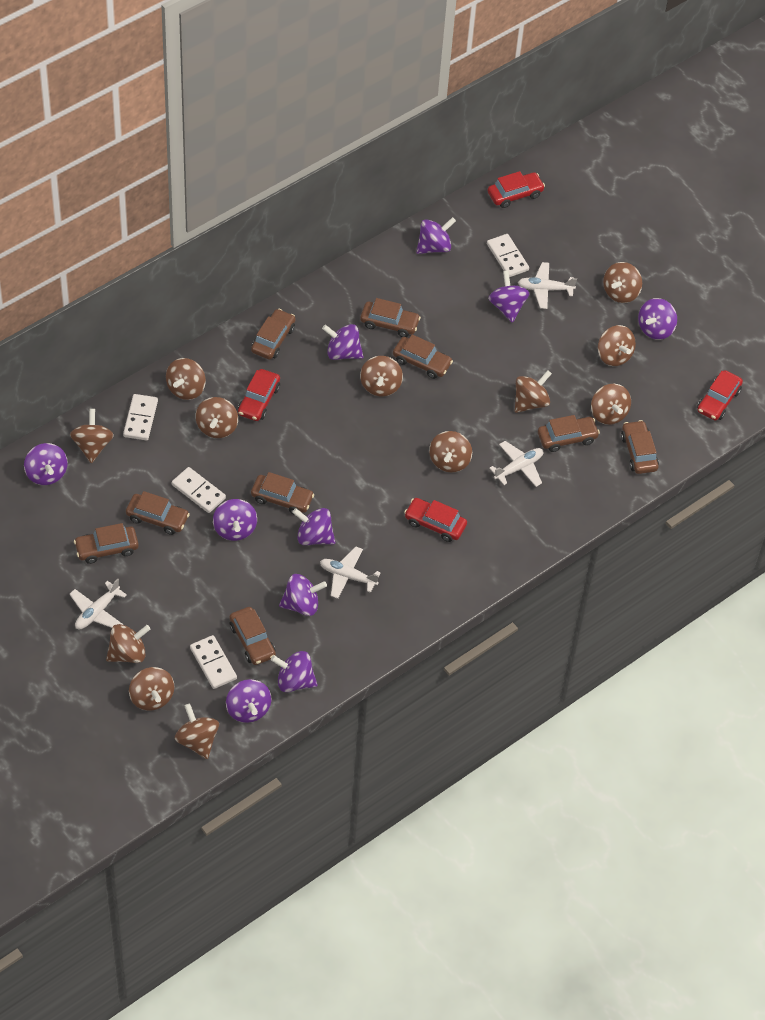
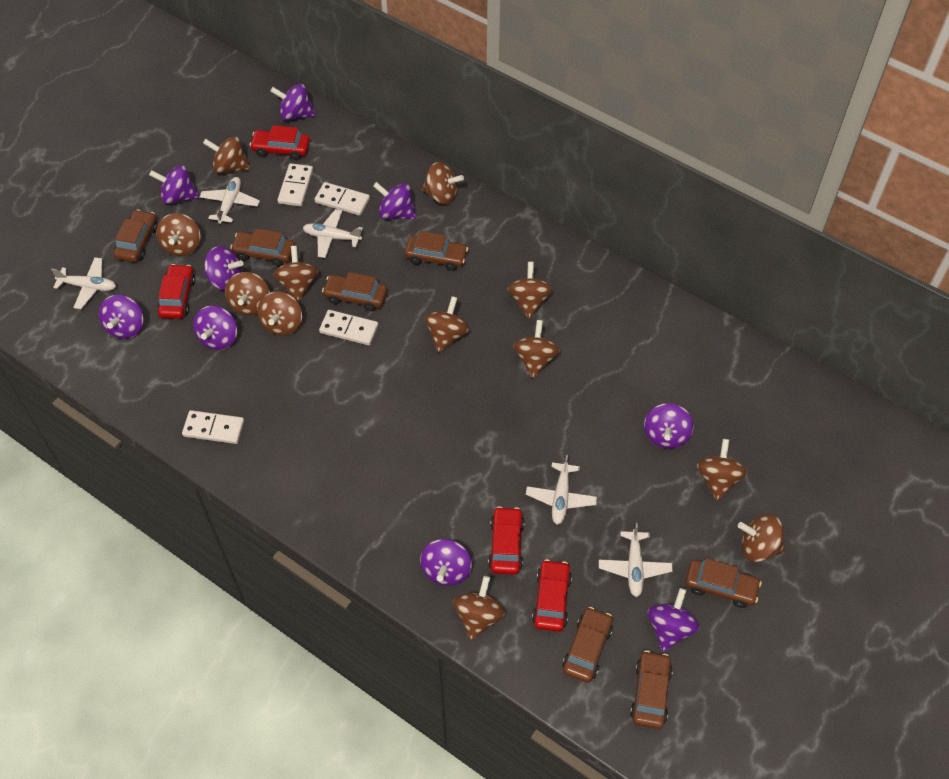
brown car: 9 -> 7
purple spinning top: 10 -> 9
white plane: 4 -> 5

